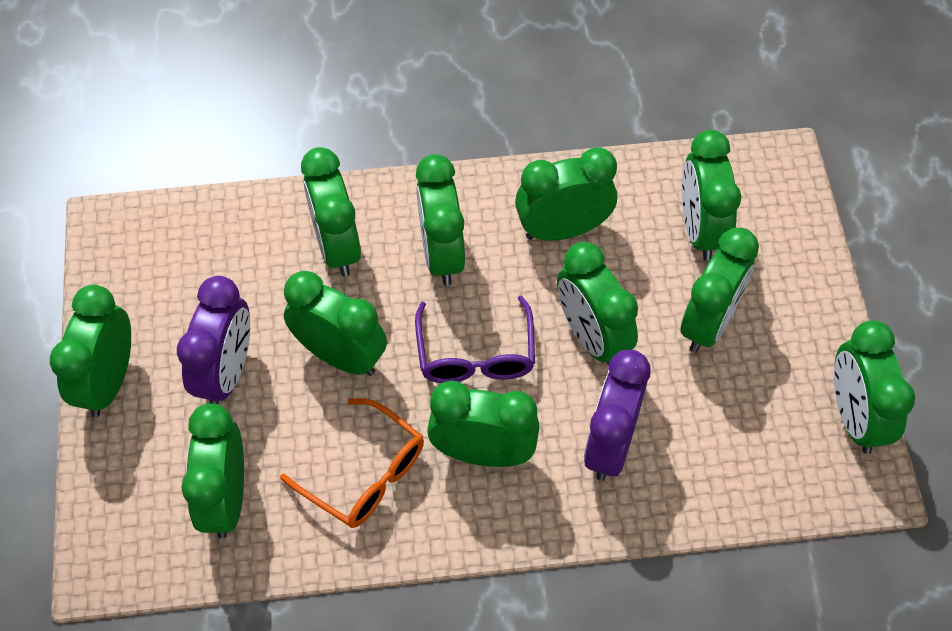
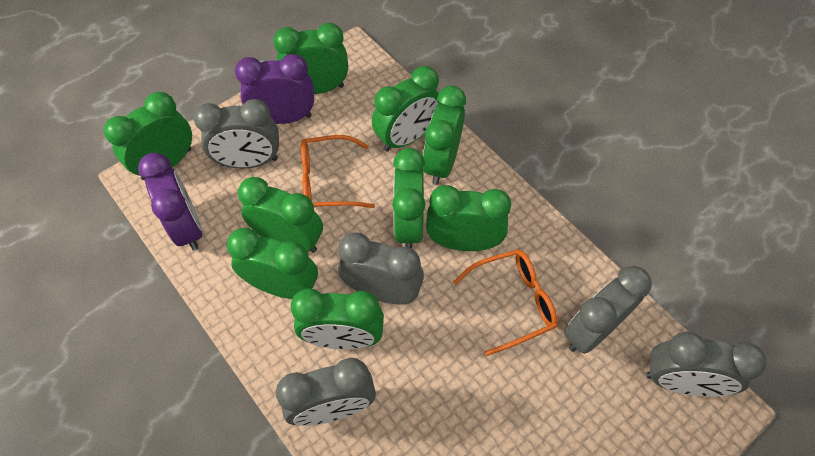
green clock: 11 -> 9
grey clock: 0 -> 5
orange glasses: 1 -> 2
purple glasses: 1 -> 0

